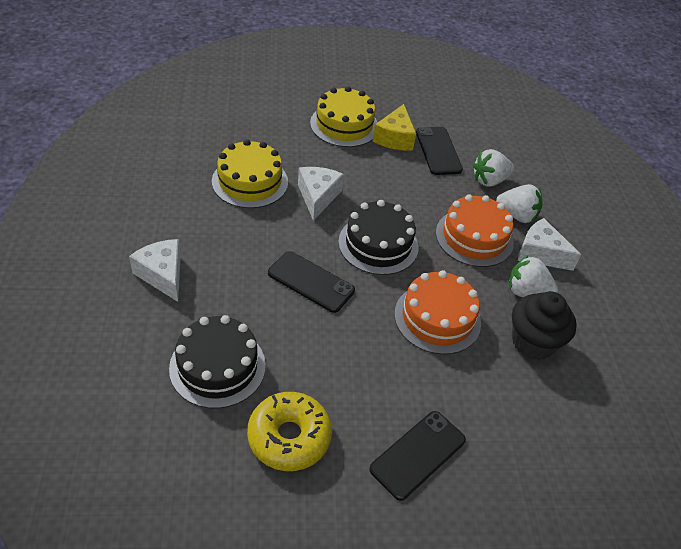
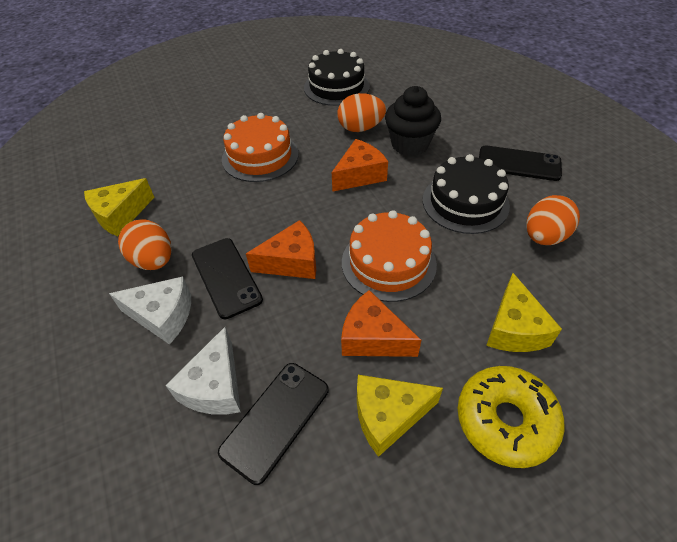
orange cheese: 0 -> 3
orange egg: 0 -> 3
white cheese: 3 -> 2
white strawberry: 3 -> 0
yellow cake: 2 -> 0
yellow cheese: 1 -> 3

